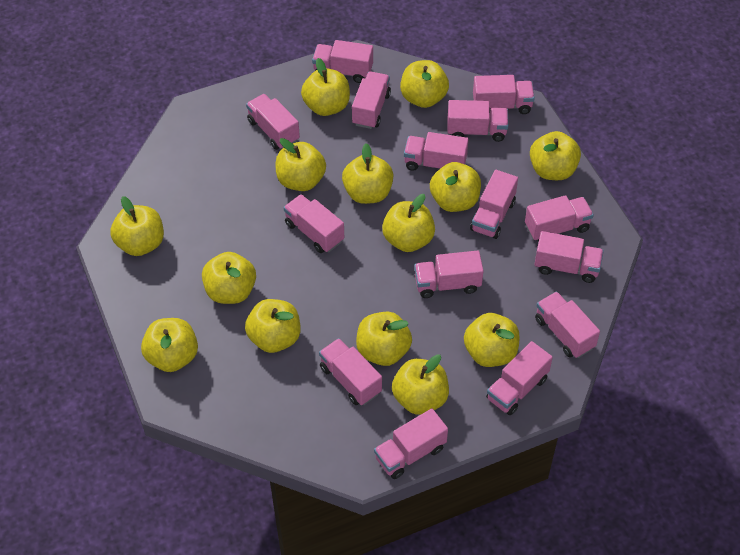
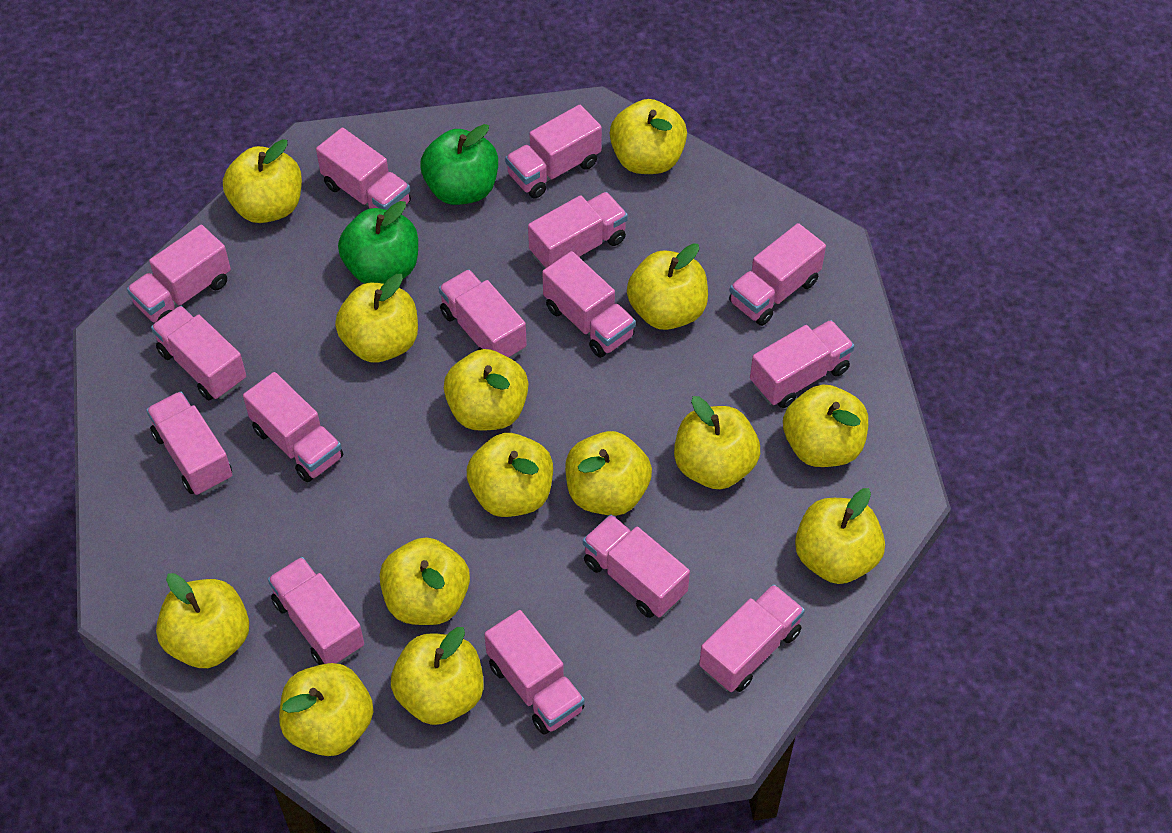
green apple: 0 -> 2

